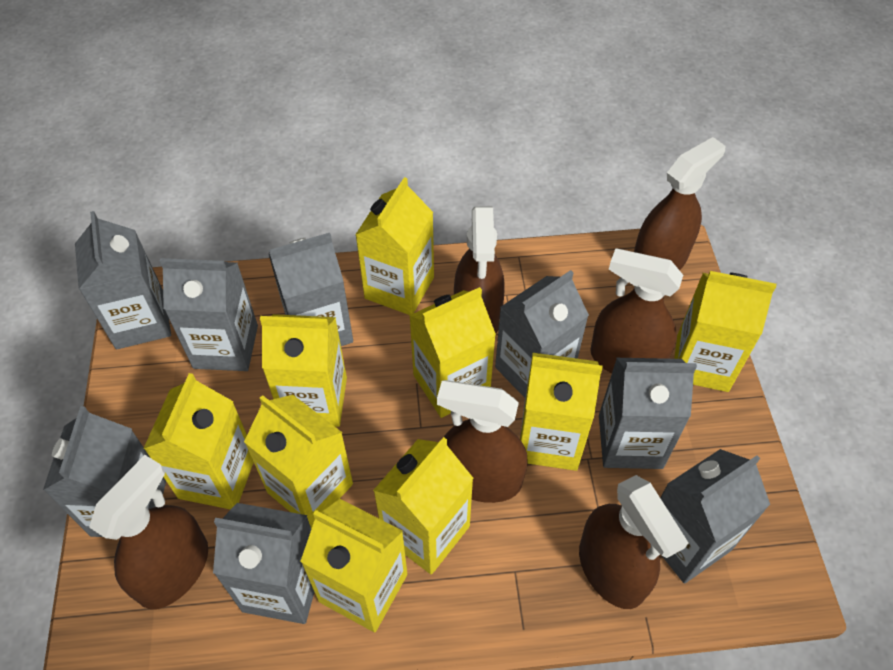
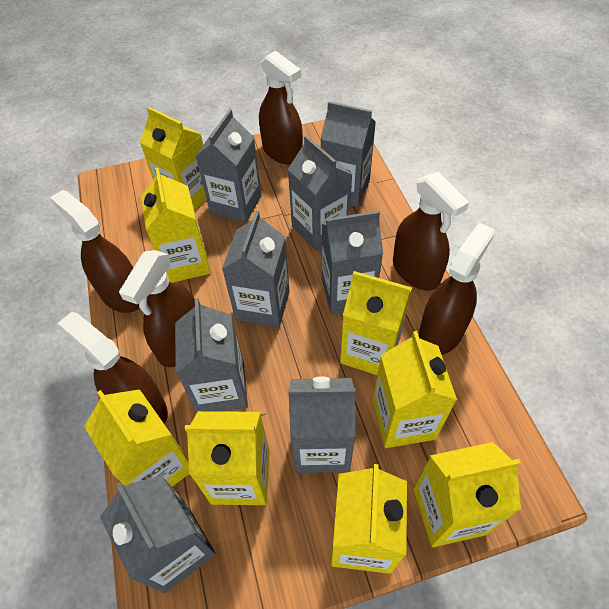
yellow carton: 9 -> 8

